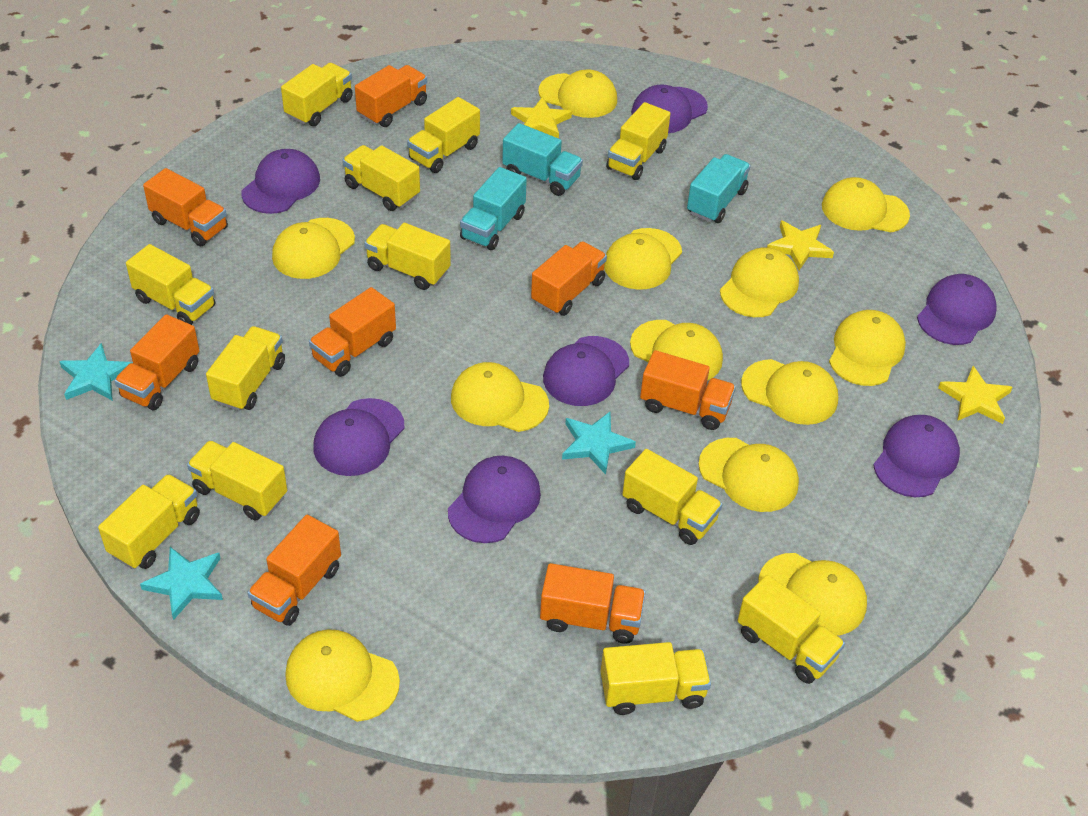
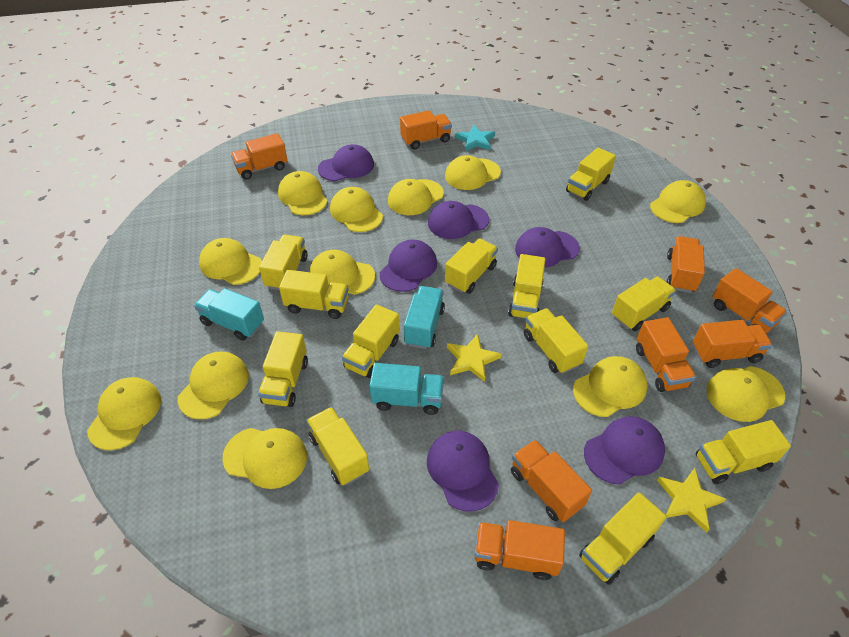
purple cap: 7 -> 6
turquoise star: 3 -> 1
yellow star: 3 -> 2

